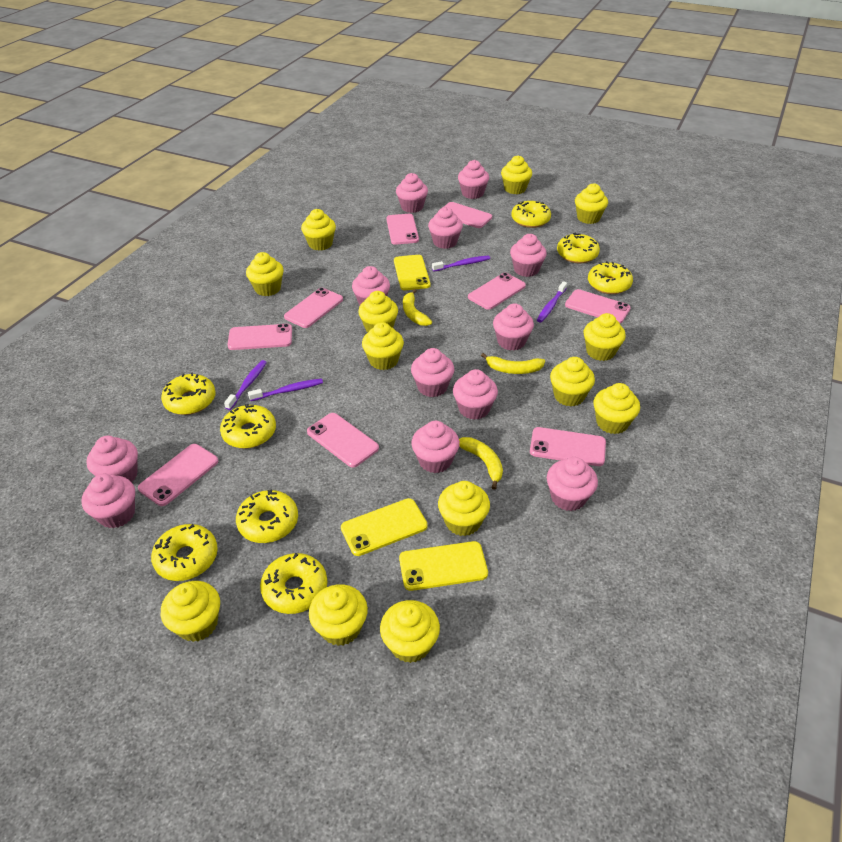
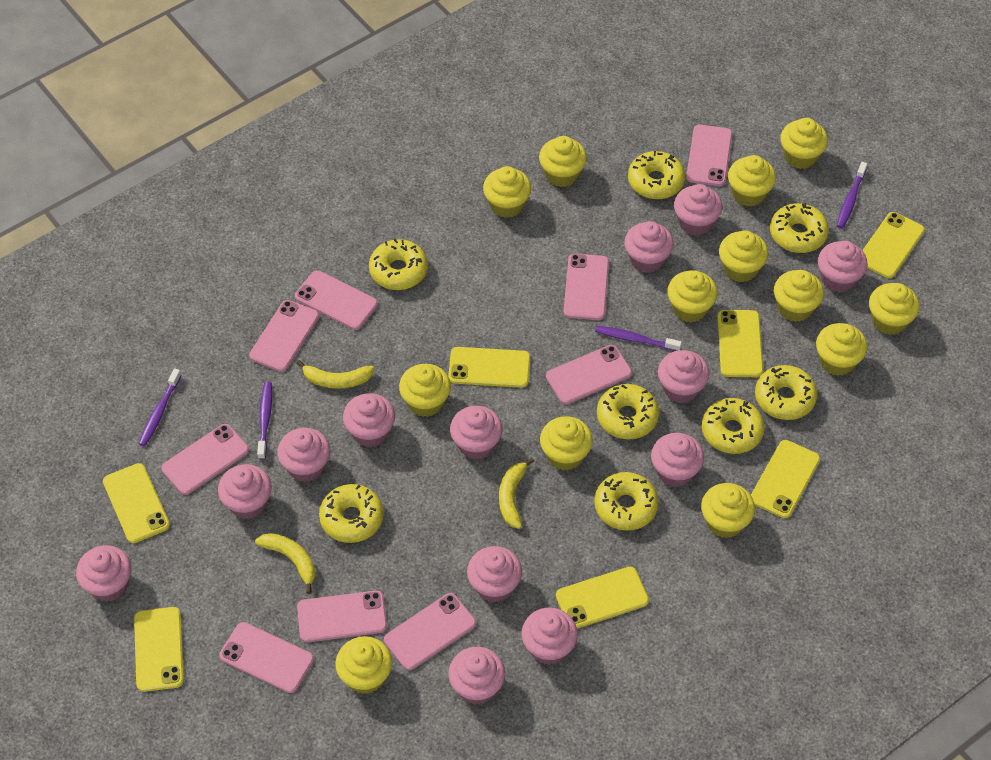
pink cupcake: 12 -> 13
yellow phone: 3 -> 7

